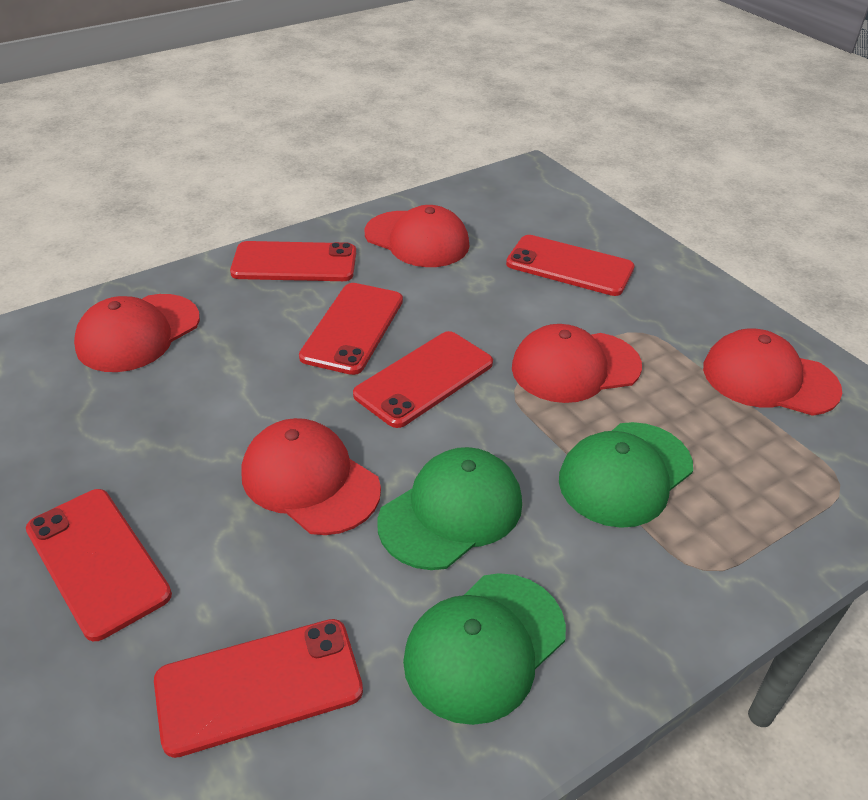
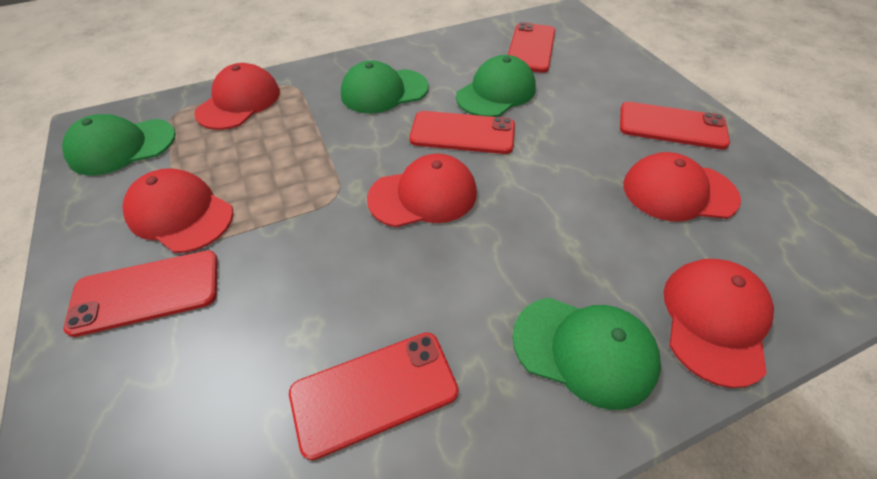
green cap: 3 -> 4
red phone: 6 -> 5

